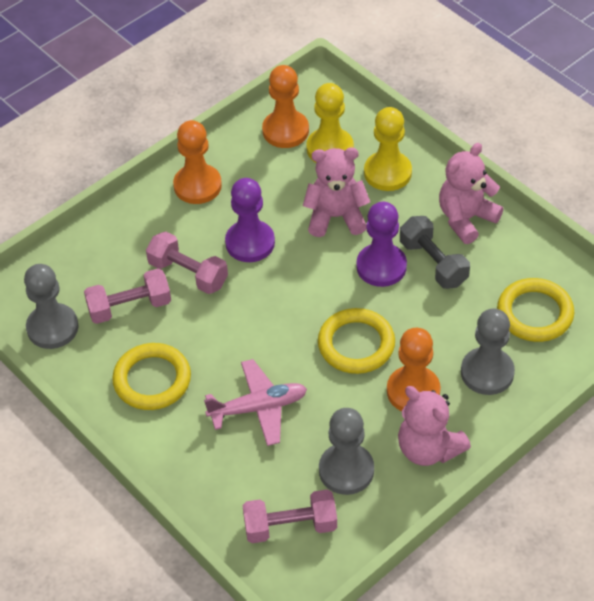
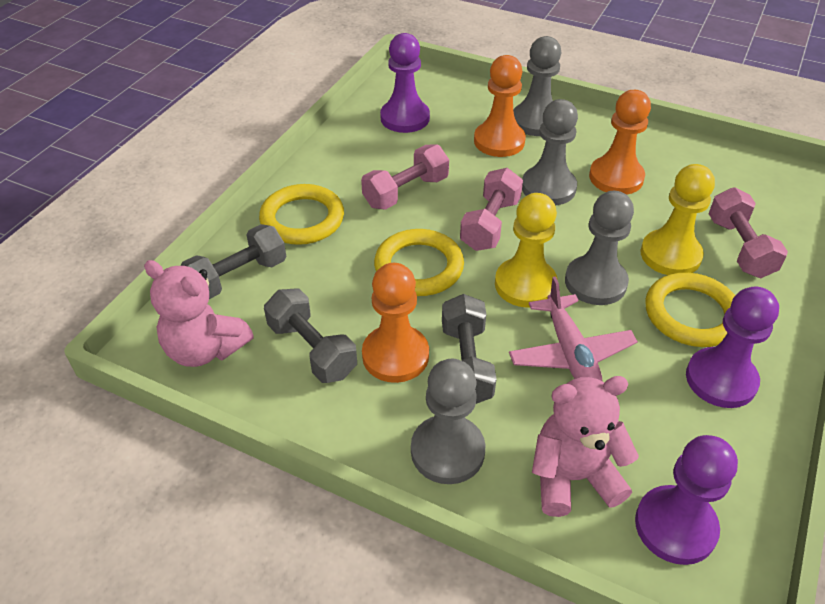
grey dumbbell: 1 -> 3
grey pawn: 3 -> 4
pink teddy bear: 3 -> 2
purple pawn: 2 -> 3

